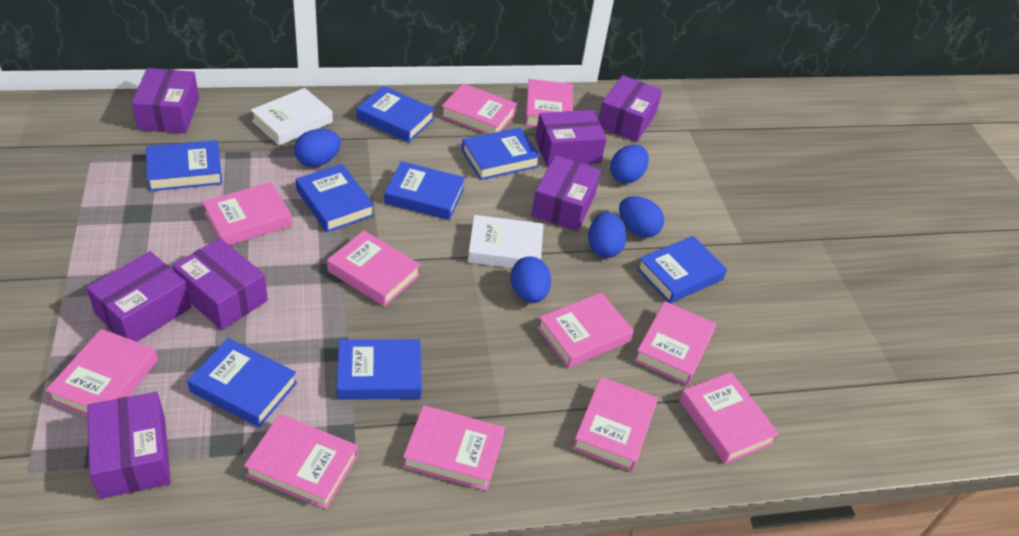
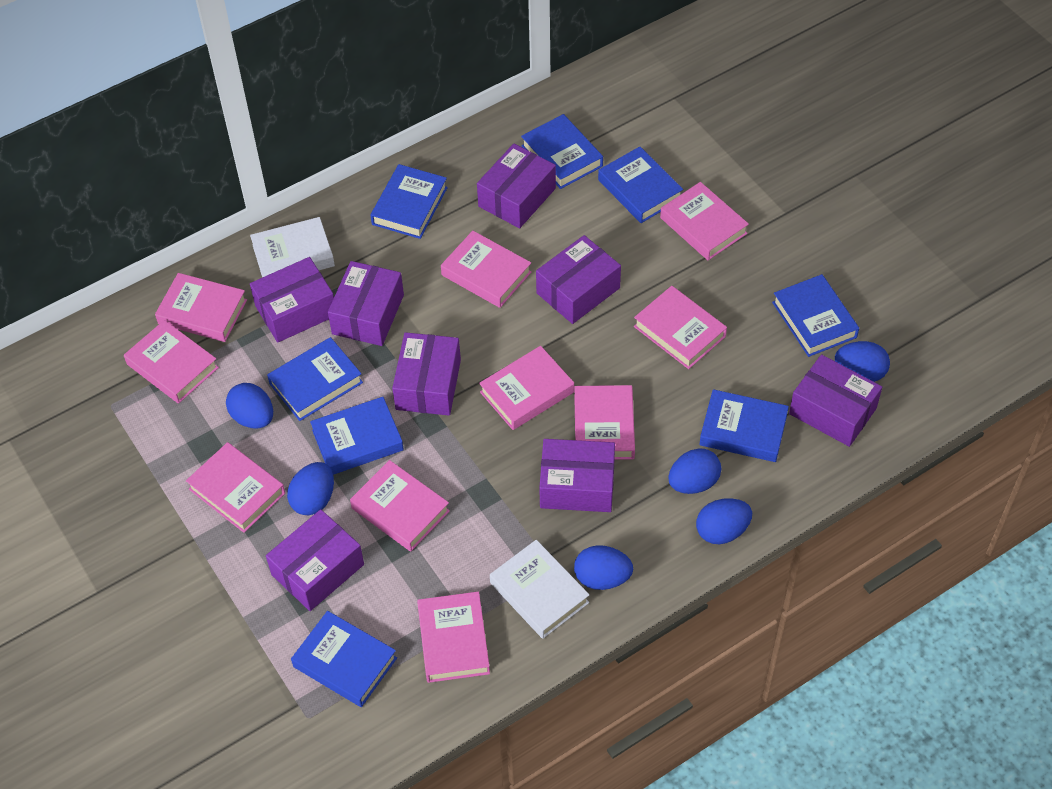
blue egg: 5 -> 6
pink book: 11 -> 10
purple box: 7 -> 8

